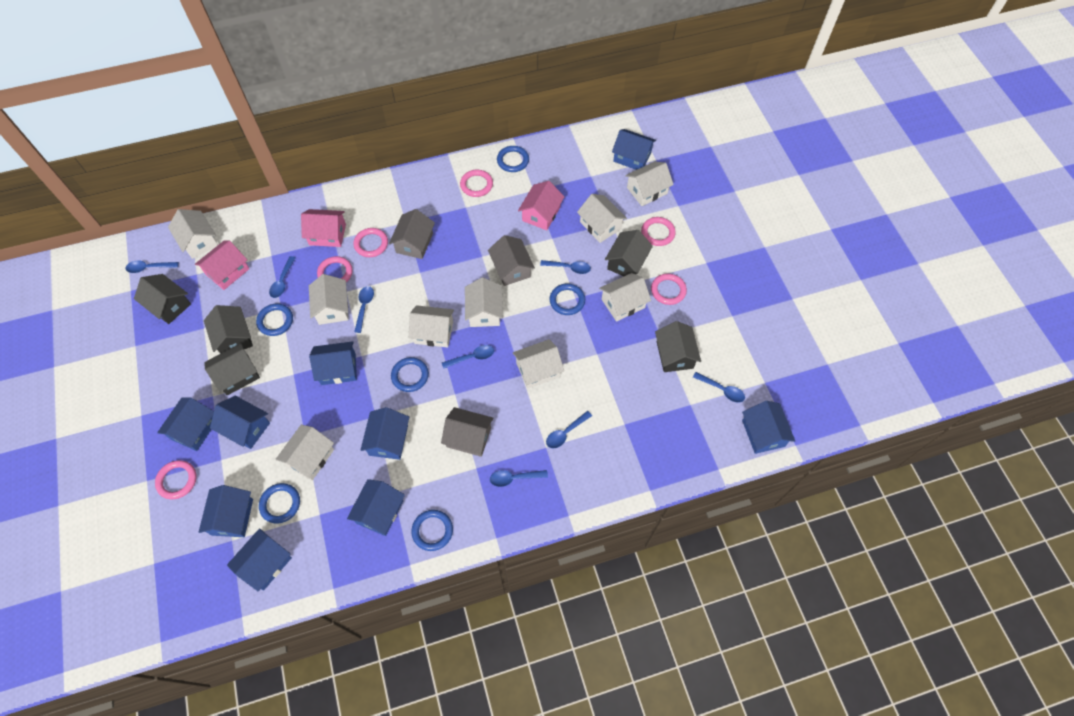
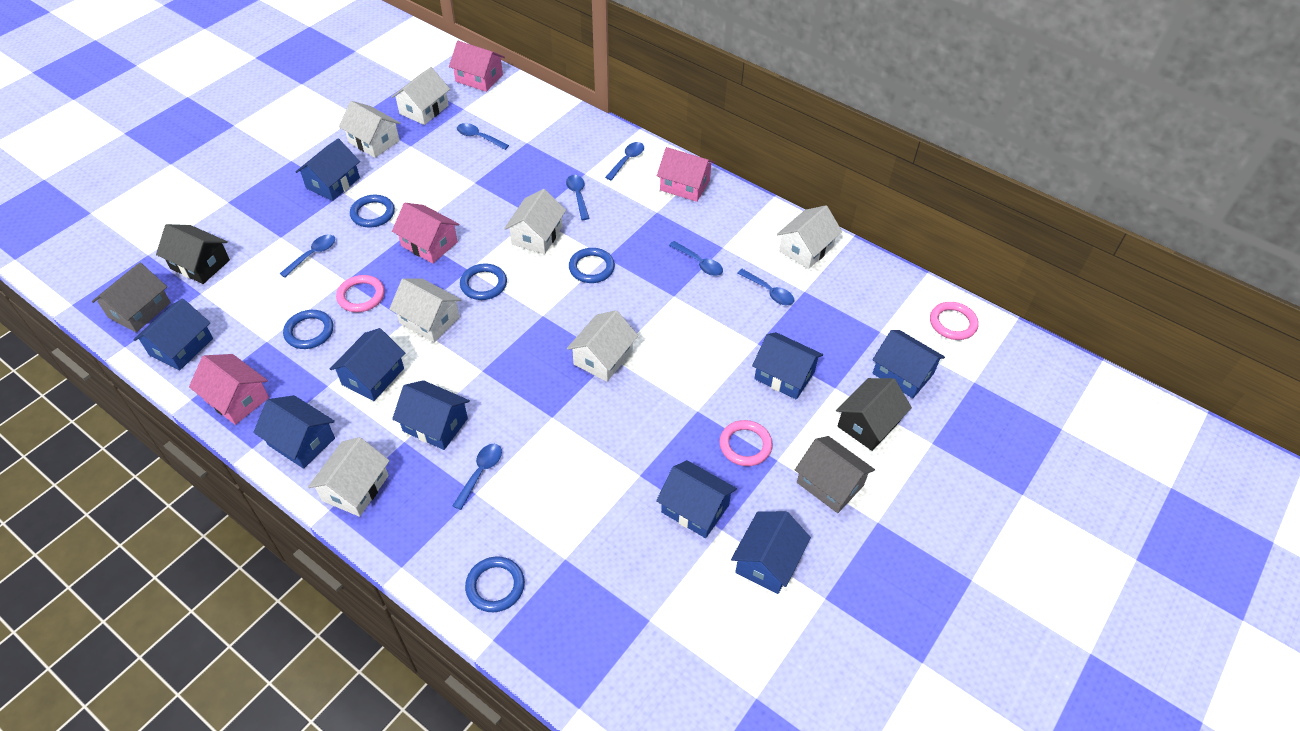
black house: 5 -> 2
blue ring: 6 -> 5
blue spoon: 8 -> 7
grey house: 3 -> 2
pink house: 3 -> 4
pink ring: 6 -> 3
white house: 9 -> 7

